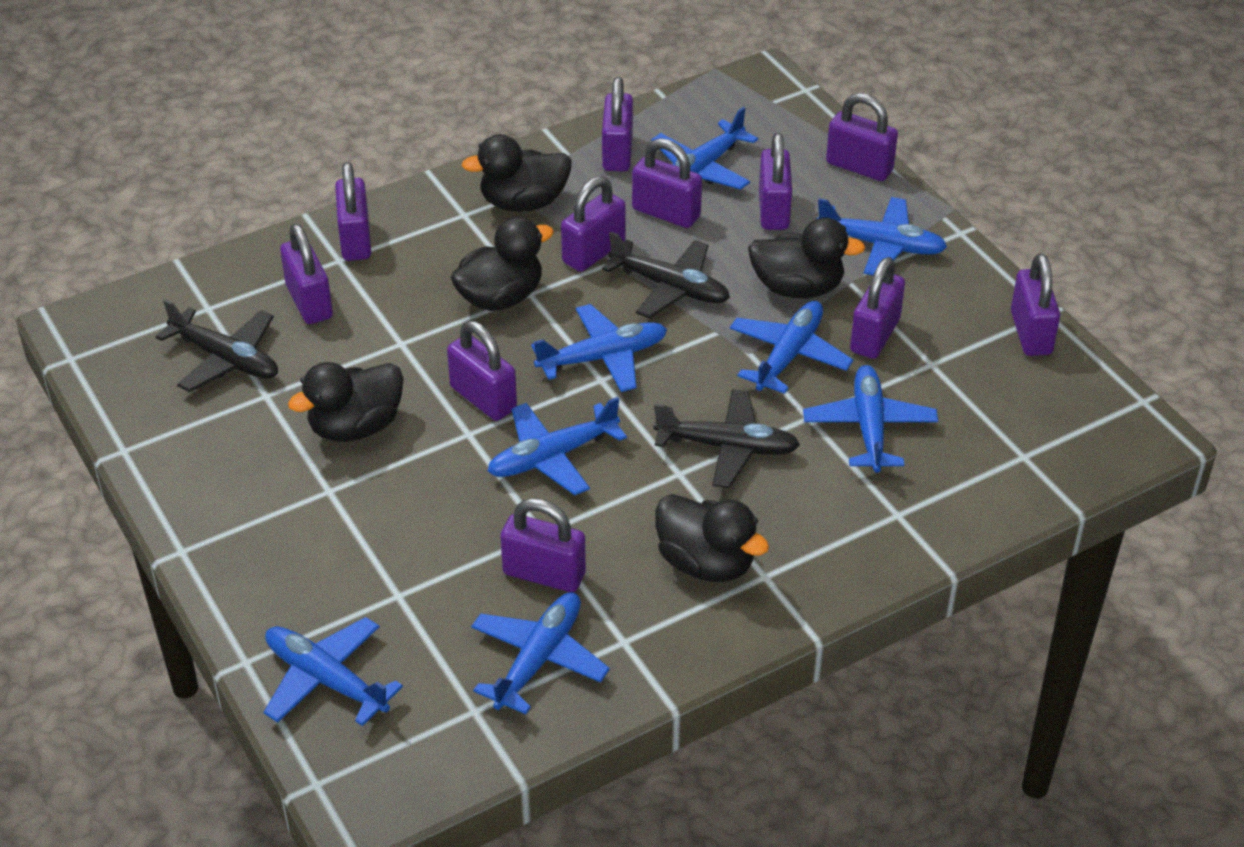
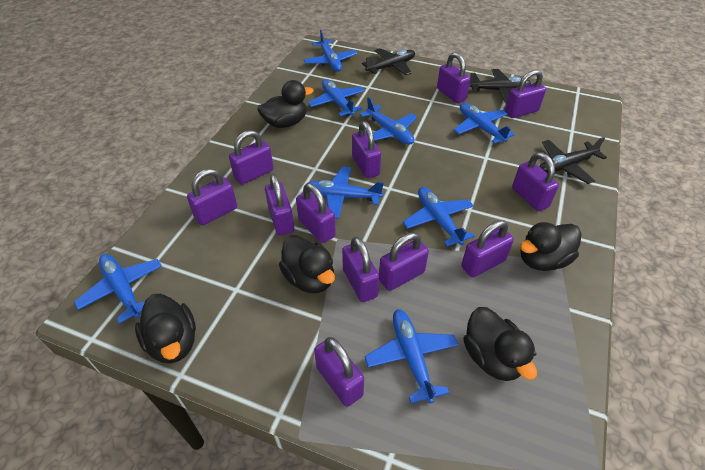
purple padlock: 11 -> 12

